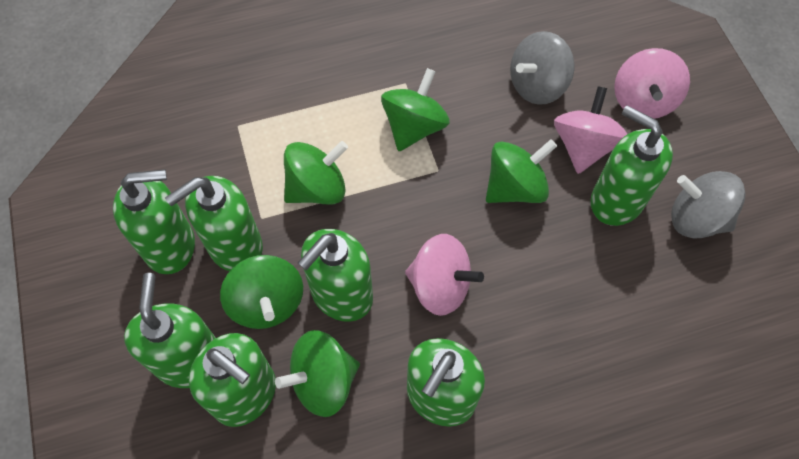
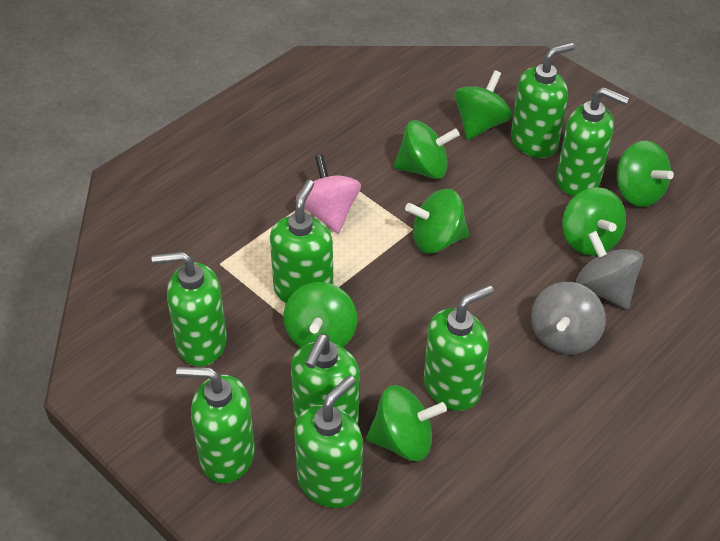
green soap dispenser: 7 -> 8
green spinning top: 5 -> 7
pink spinning top: 3 -> 1

